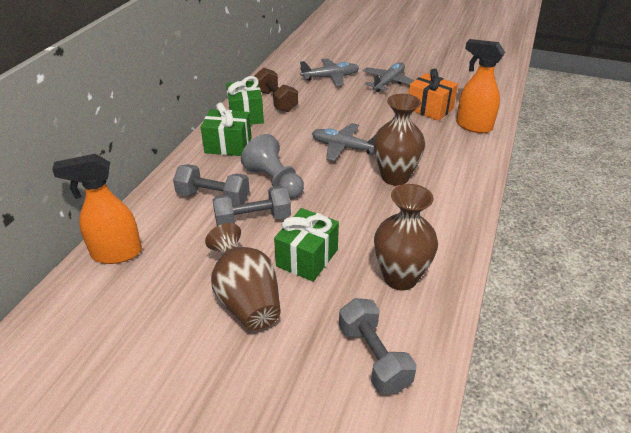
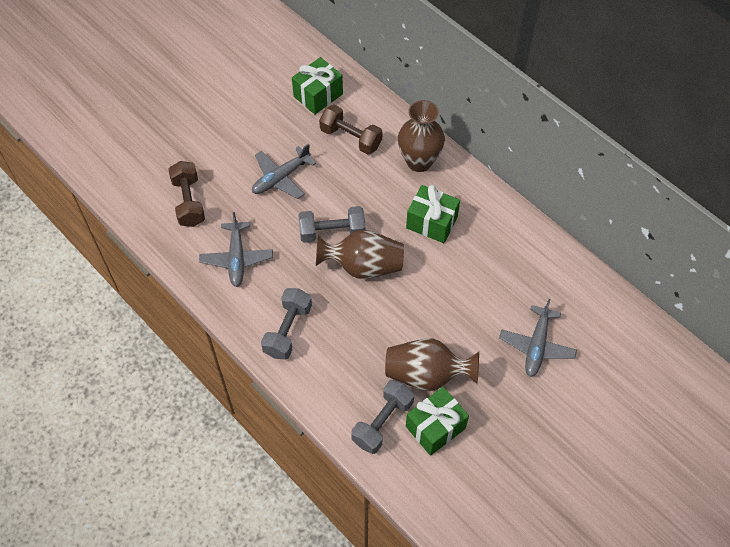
brown dumbbell: 1 -> 2
grey pawn: 1 -> 0
orange gift: 1 -> 0
orange spray bottle: 2 -> 0

